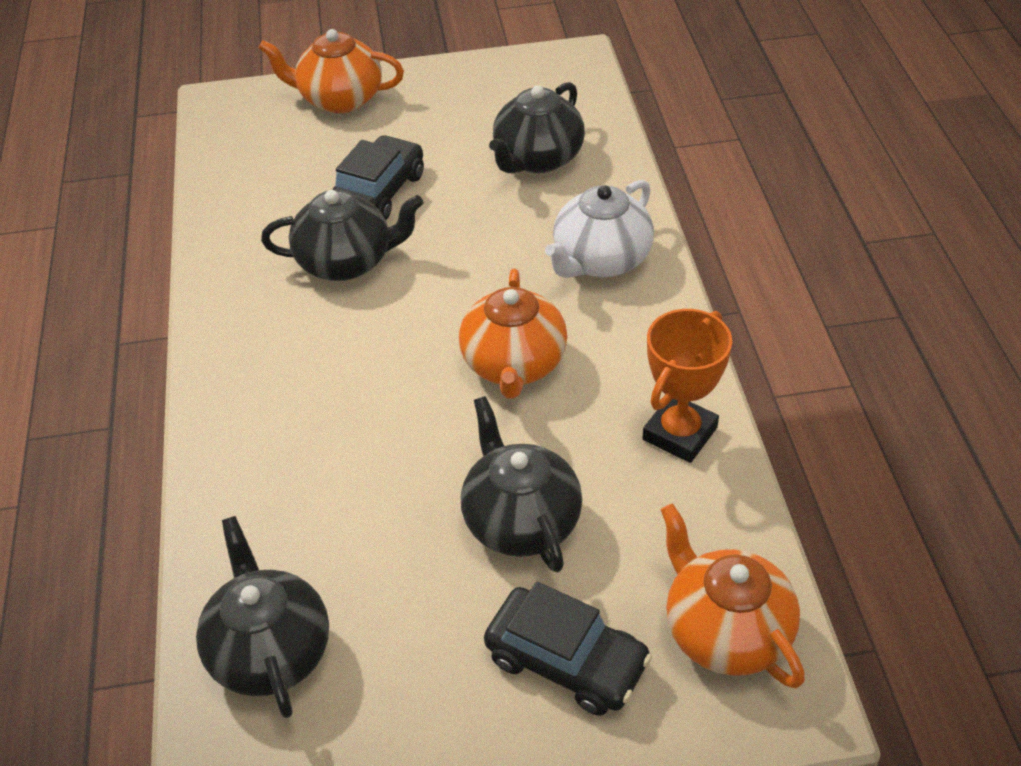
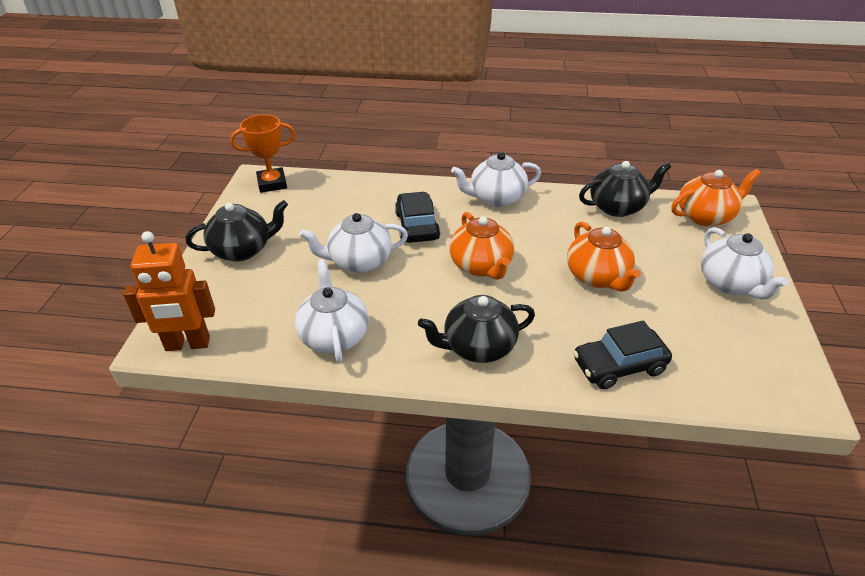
black teapot: 4 -> 3
orange robot: 0 -> 1
white teapot: 1 -> 4

